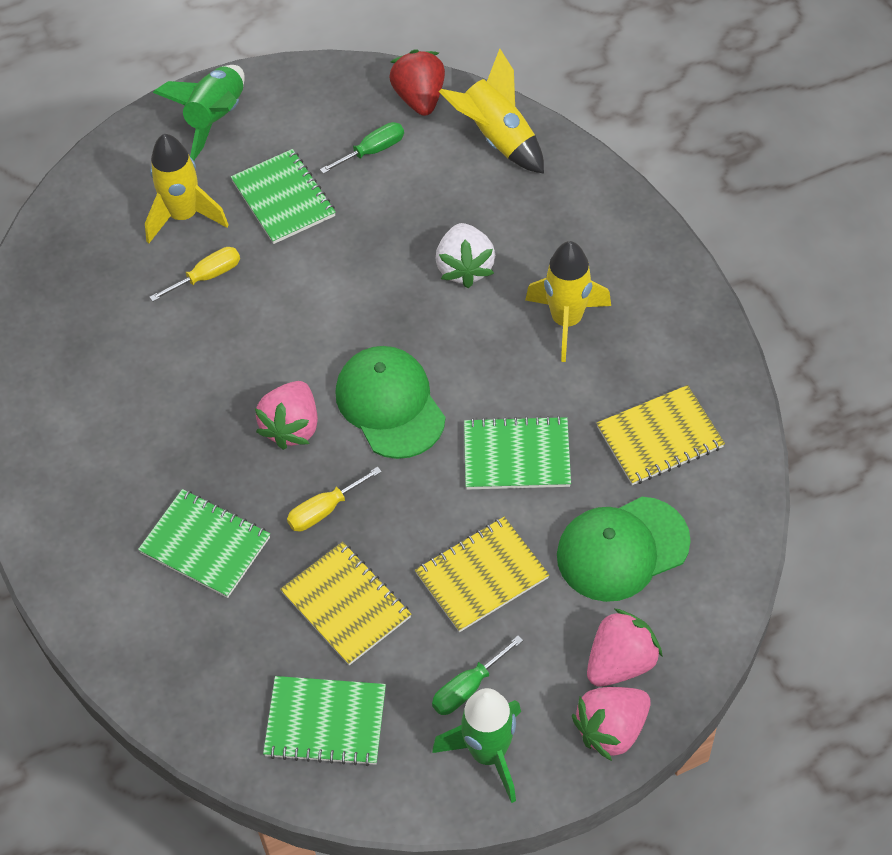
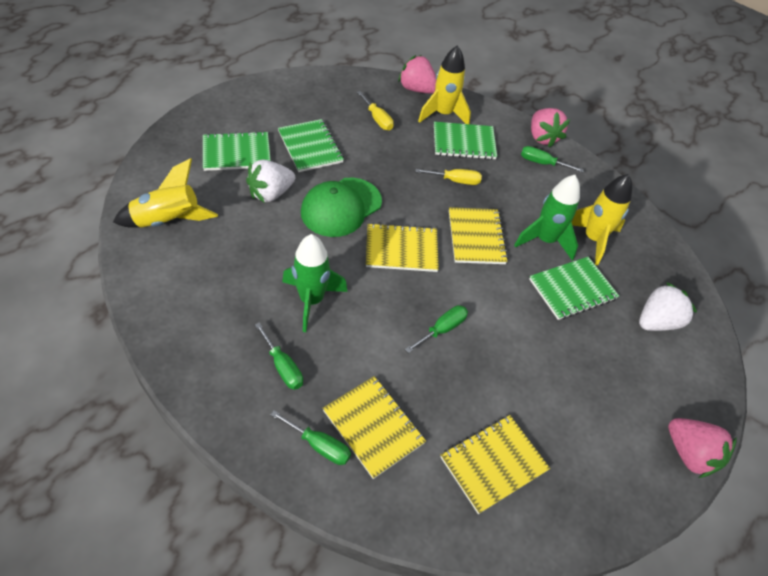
green cap: 2 -> 1
green screwdriver: 2 -> 4
red strawberry: 1 -> 0
white strawberry: 1 -> 2
yellow notebook: 3 -> 4

